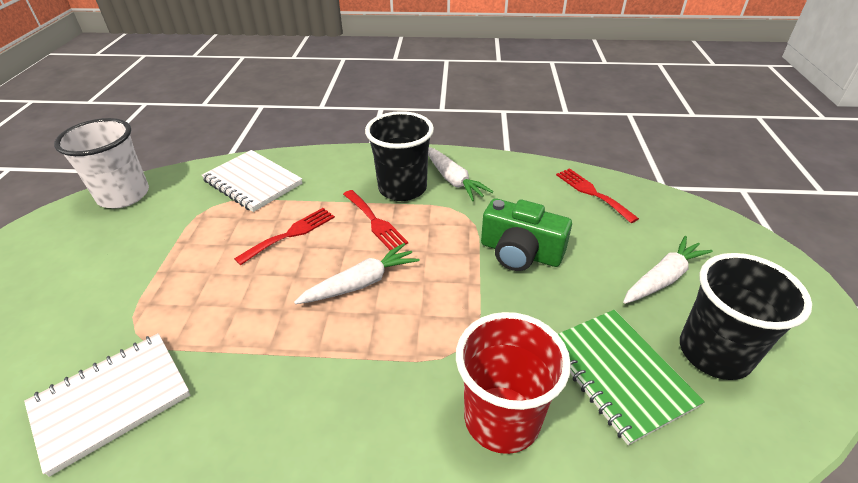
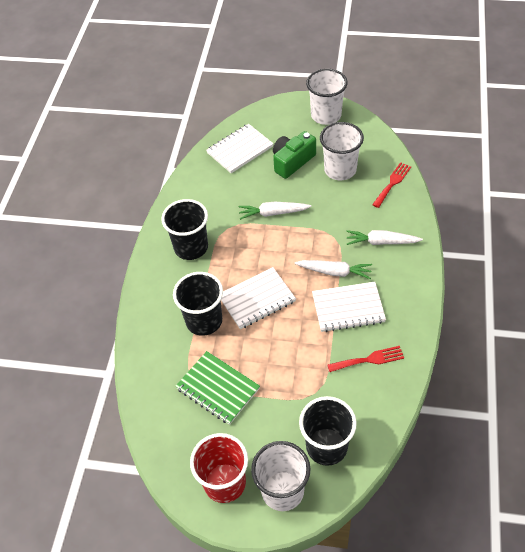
black cup: 2 -> 3
red fork: 3 -> 2
white cup: 1 -> 3
white notebook: 2 -> 3

